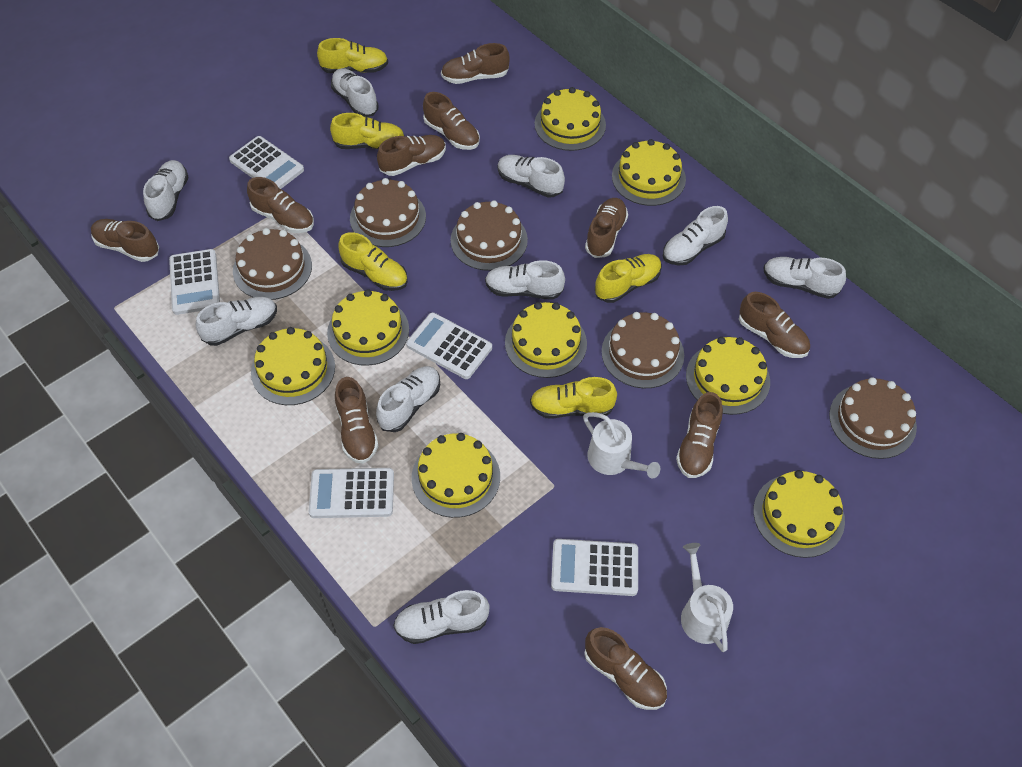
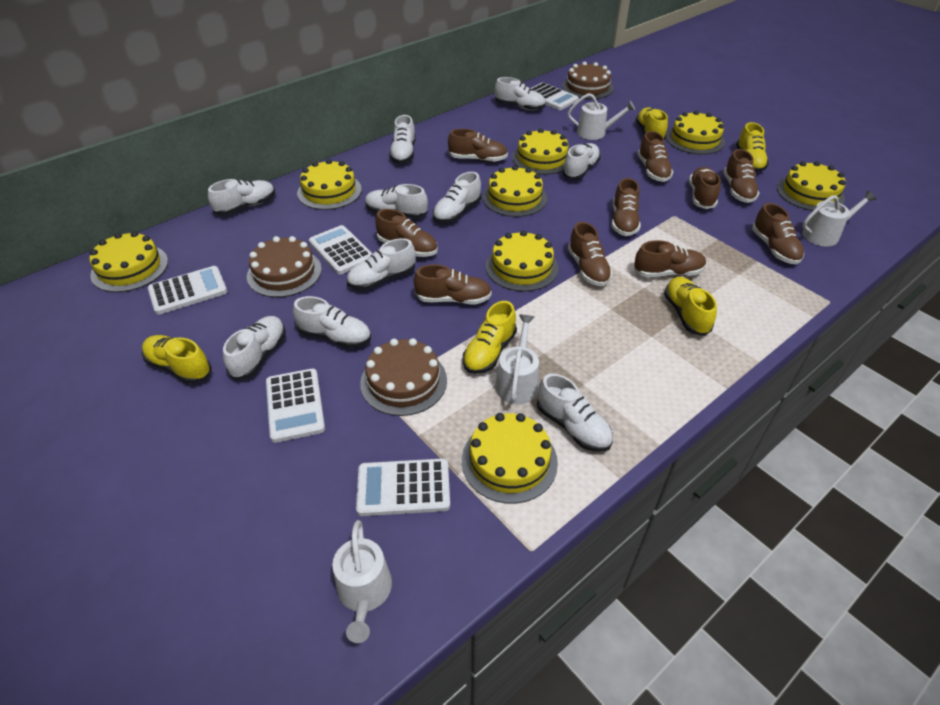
brown cake: 5 -> 3
white shoe: 9 -> 10
white watering can: 2 -> 4

